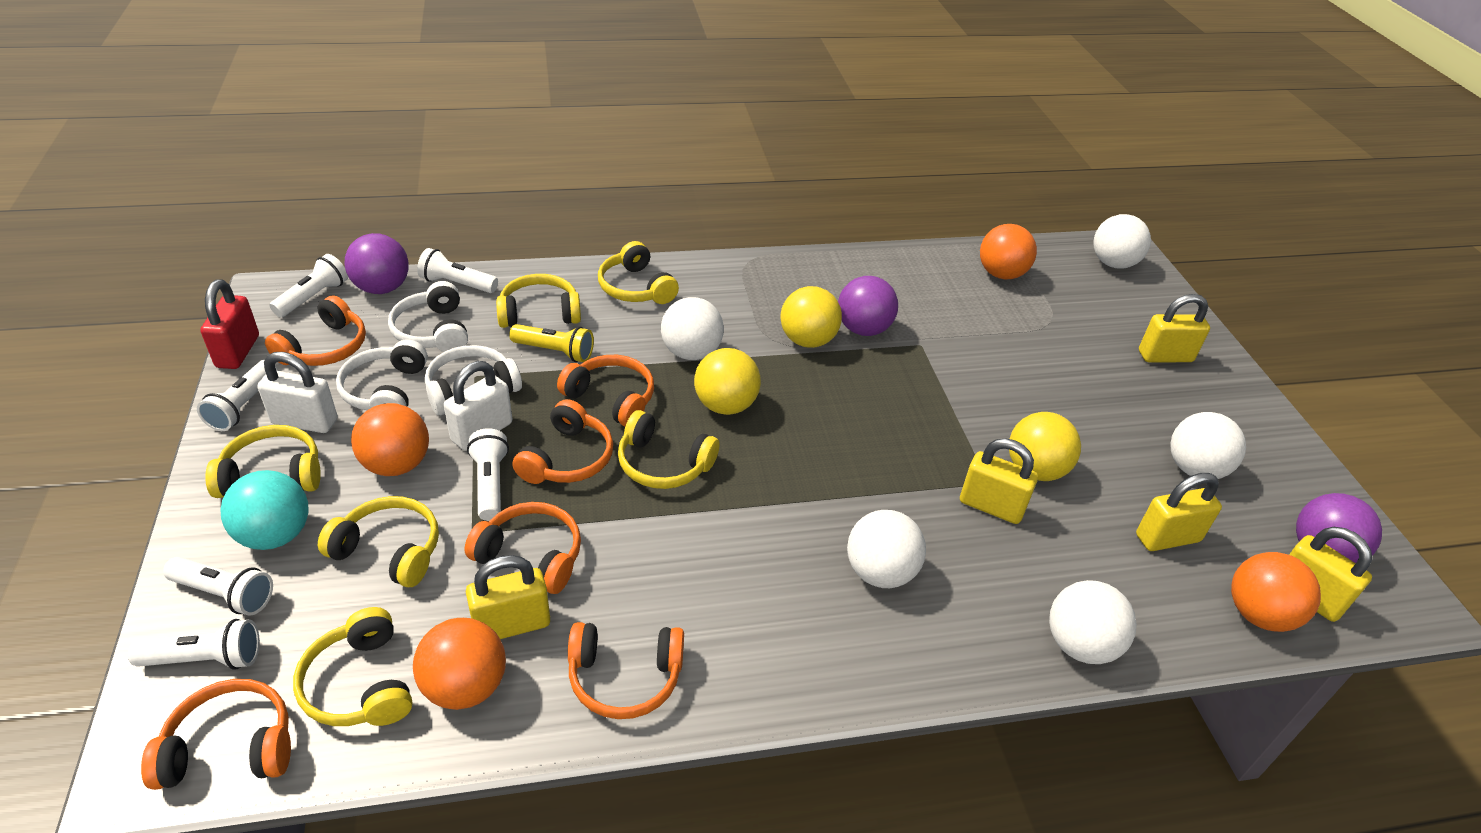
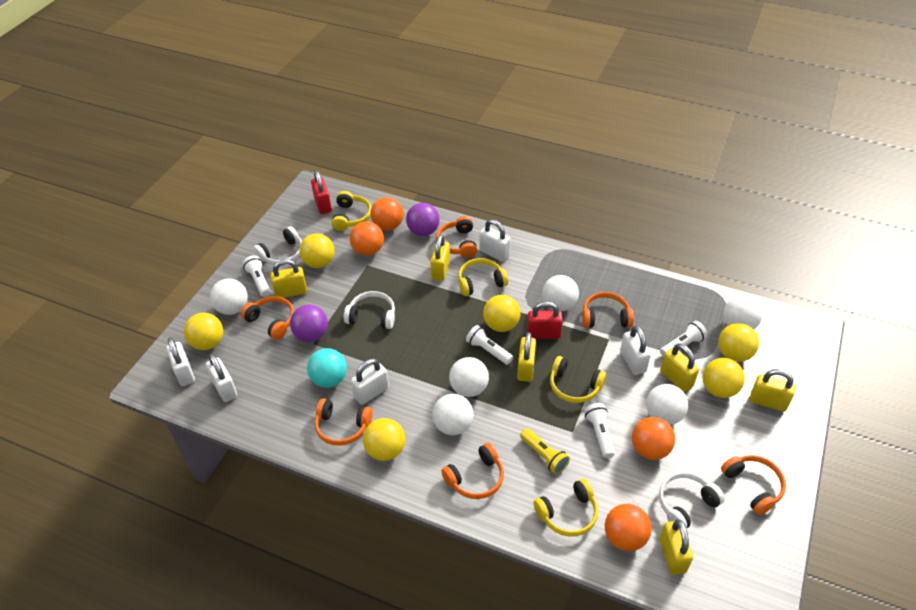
purple ball: 3 -> 2
red padlock: 1 -> 2
white ball: 5 -> 6
white flashlight: 6 -> 4
white padlock: 2 -> 5
yellow ball: 3 -> 6
yellow headphones: 6 -> 4
yellow padlock: 5 -> 6

